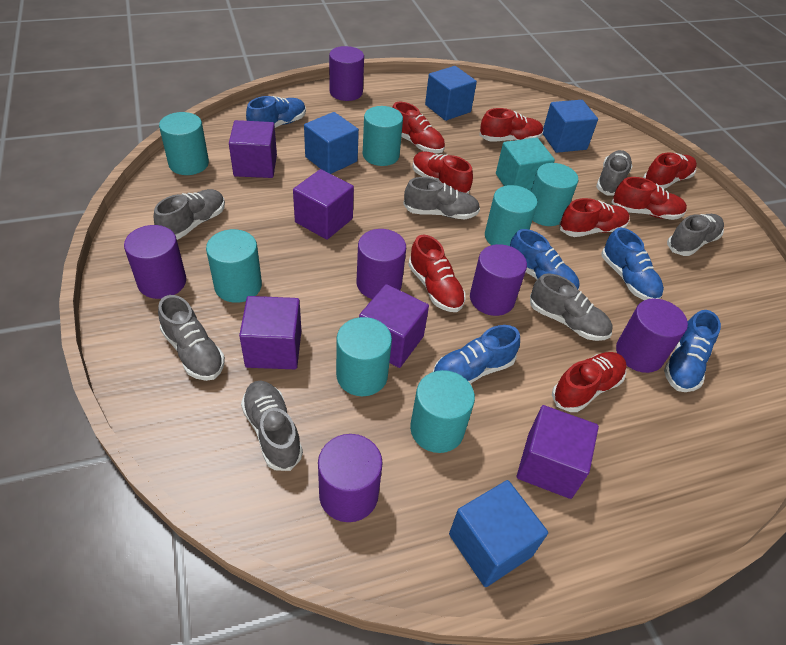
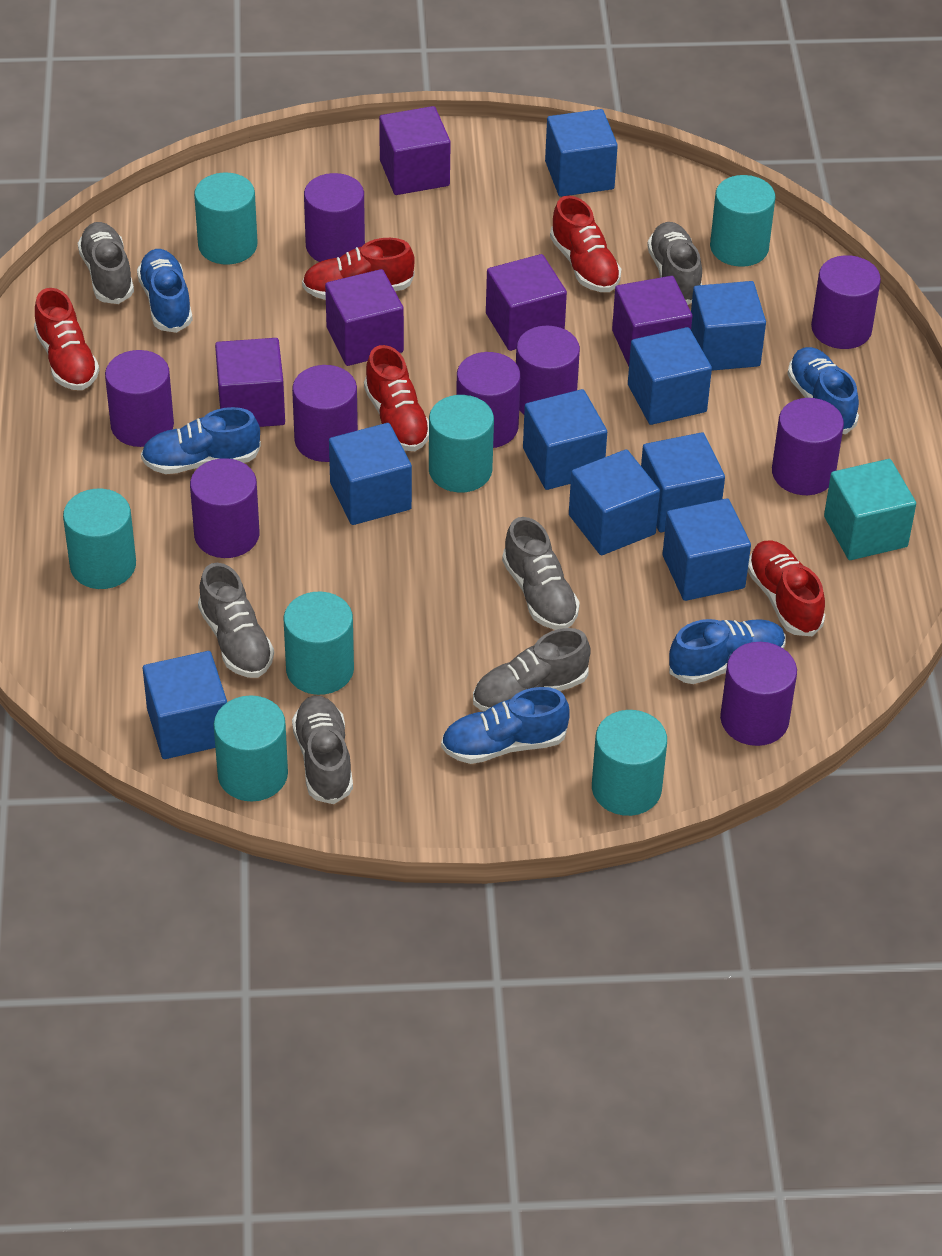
blue cube: 4 -> 9
grey shoe: 7 -> 6
purple cylinder: 6 -> 9
red shoe: 8 -> 5

